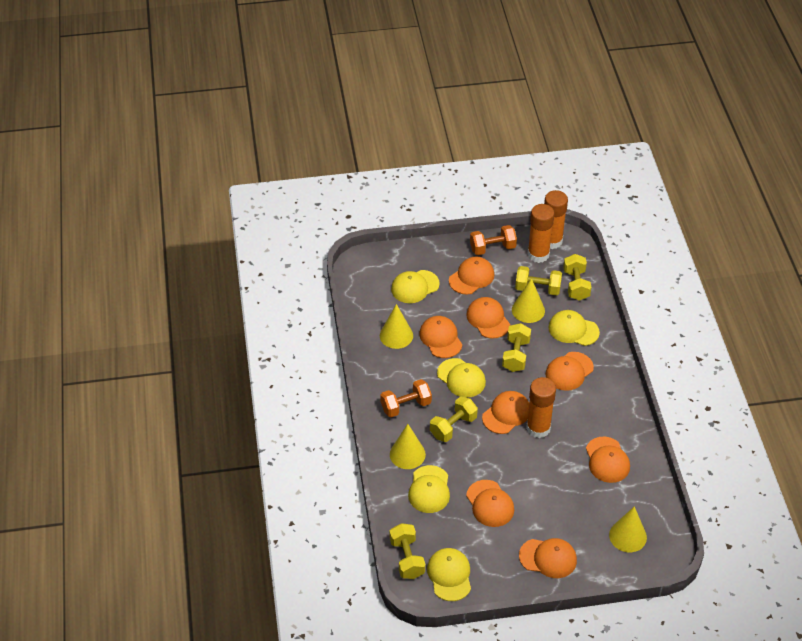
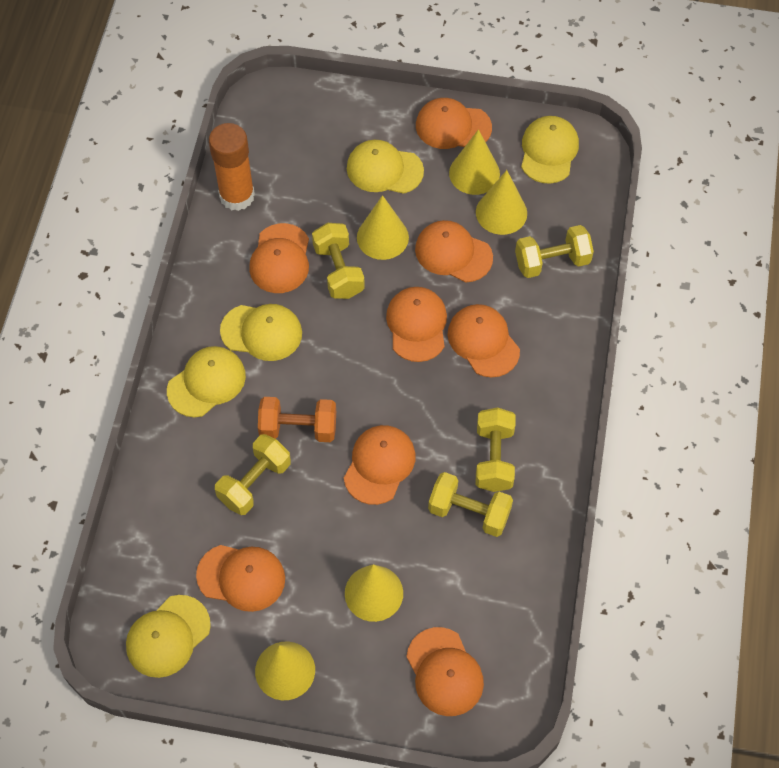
orange dumbbell: 2 -> 1
orange glue stick: 3 -> 1
yellow cone: 4 -> 5

